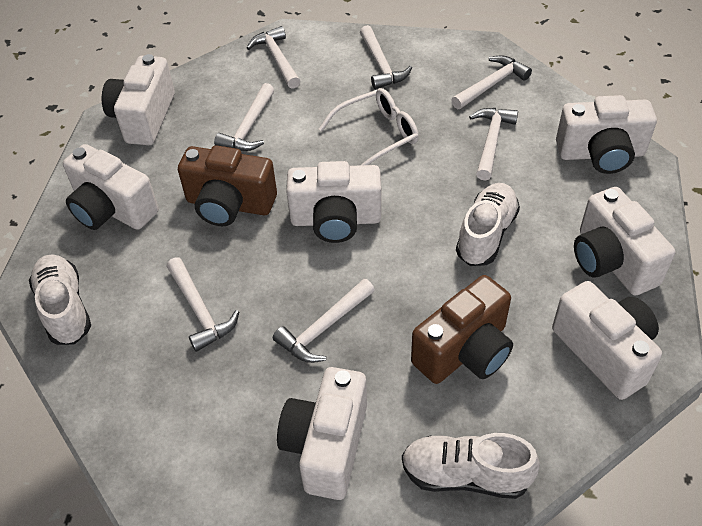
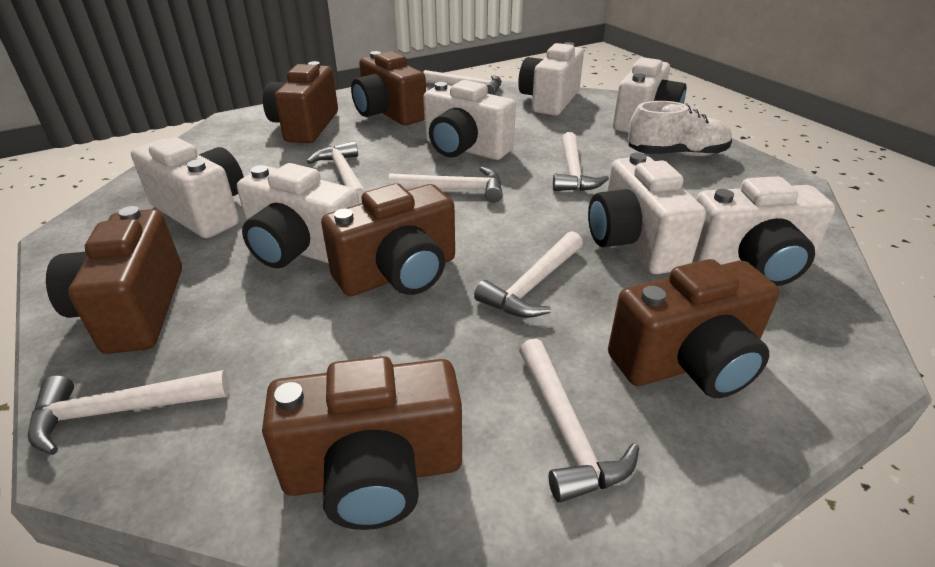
brown camera: 2 -> 6
white glasses: 1 -> 0
white shoe: 3 -> 1

